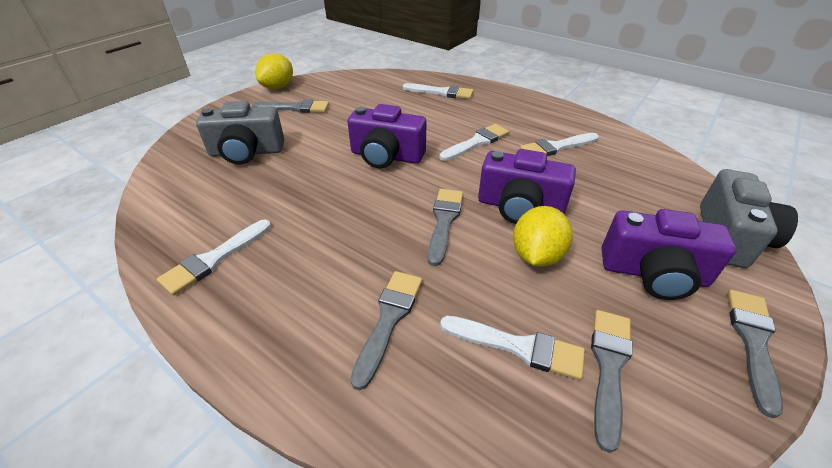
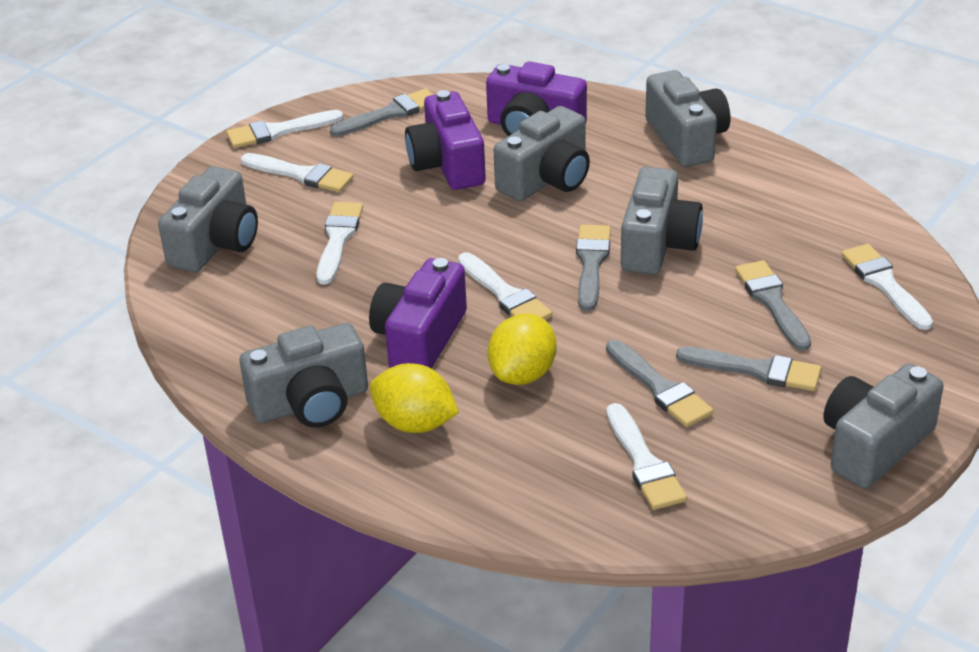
grey camera: 2 -> 6
white brush: 5 -> 6

